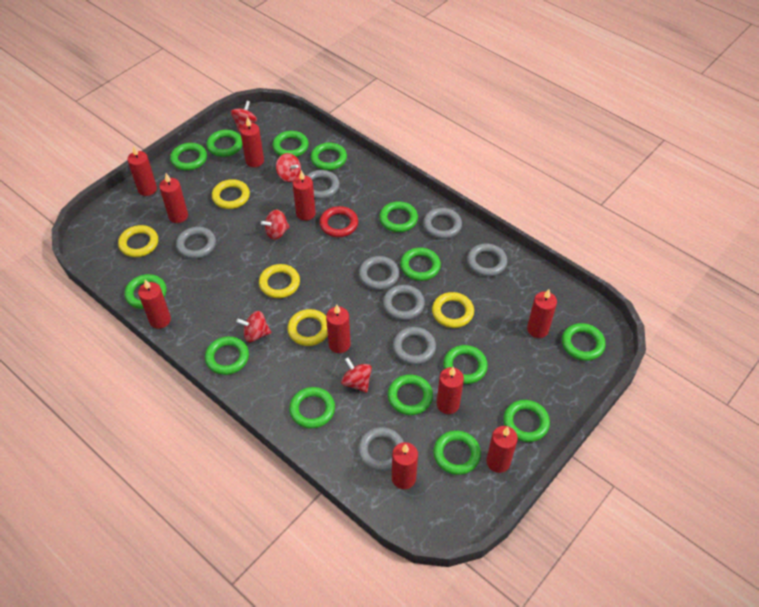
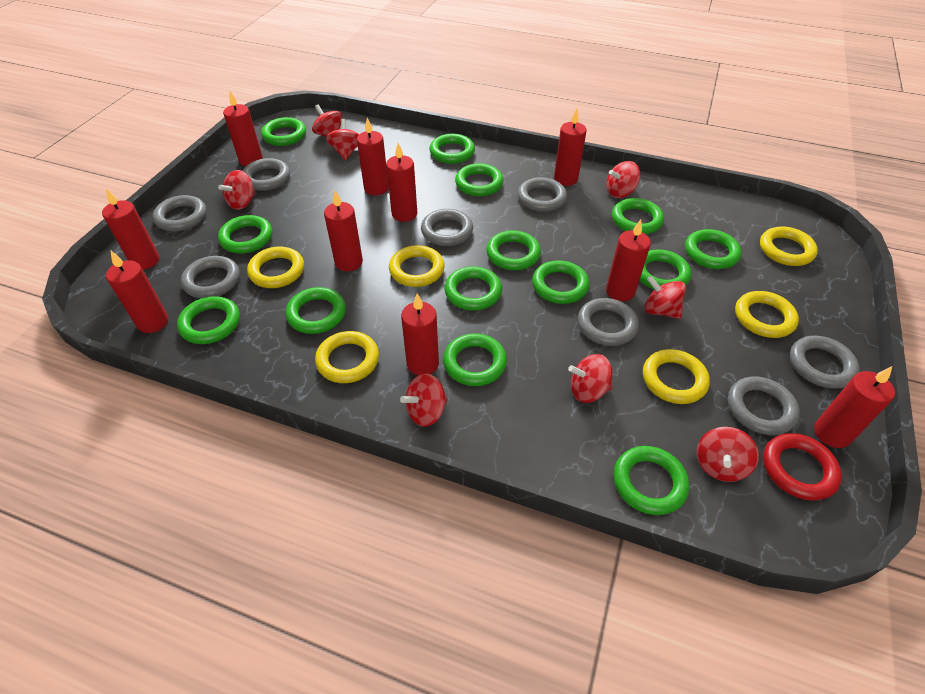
red spinning top: 5 -> 8
yellow ring: 5 -> 6

